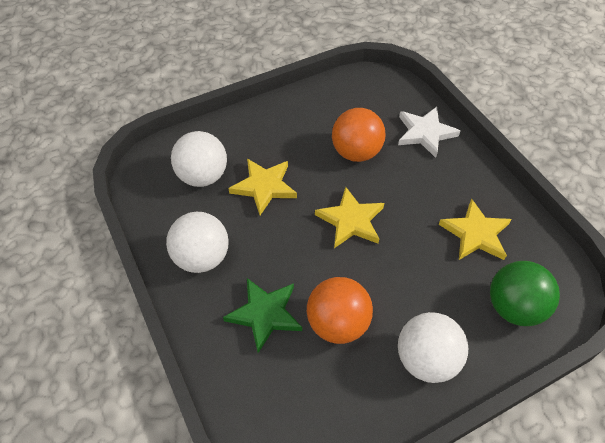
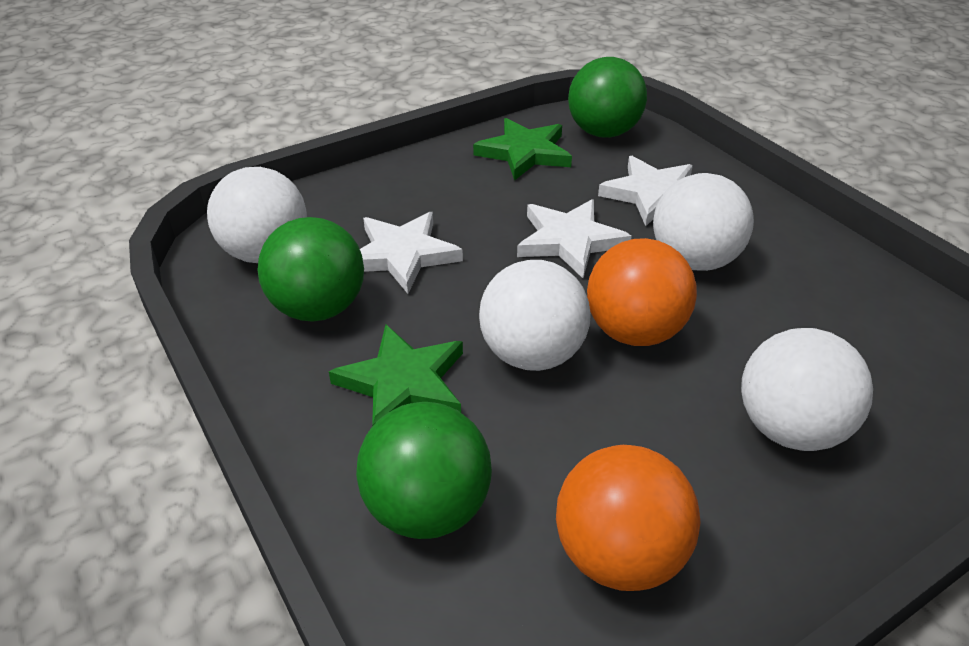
green ball: 1 -> 3
green star: 1 -> 2
white ball: 3 -> 4
white star: 1 -> 3
yellow star: 3 -> 0

